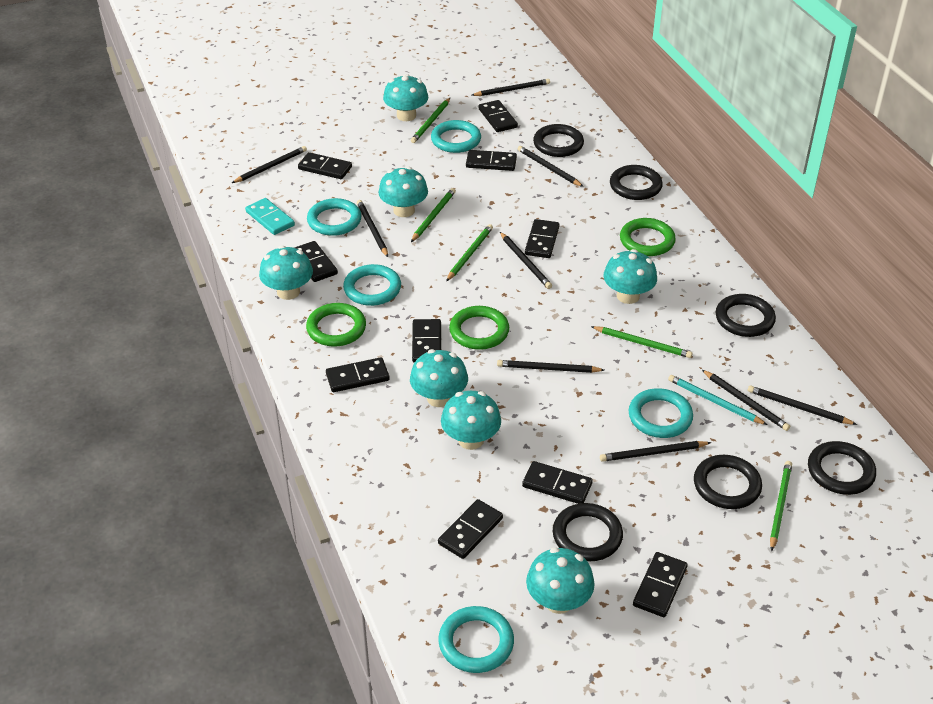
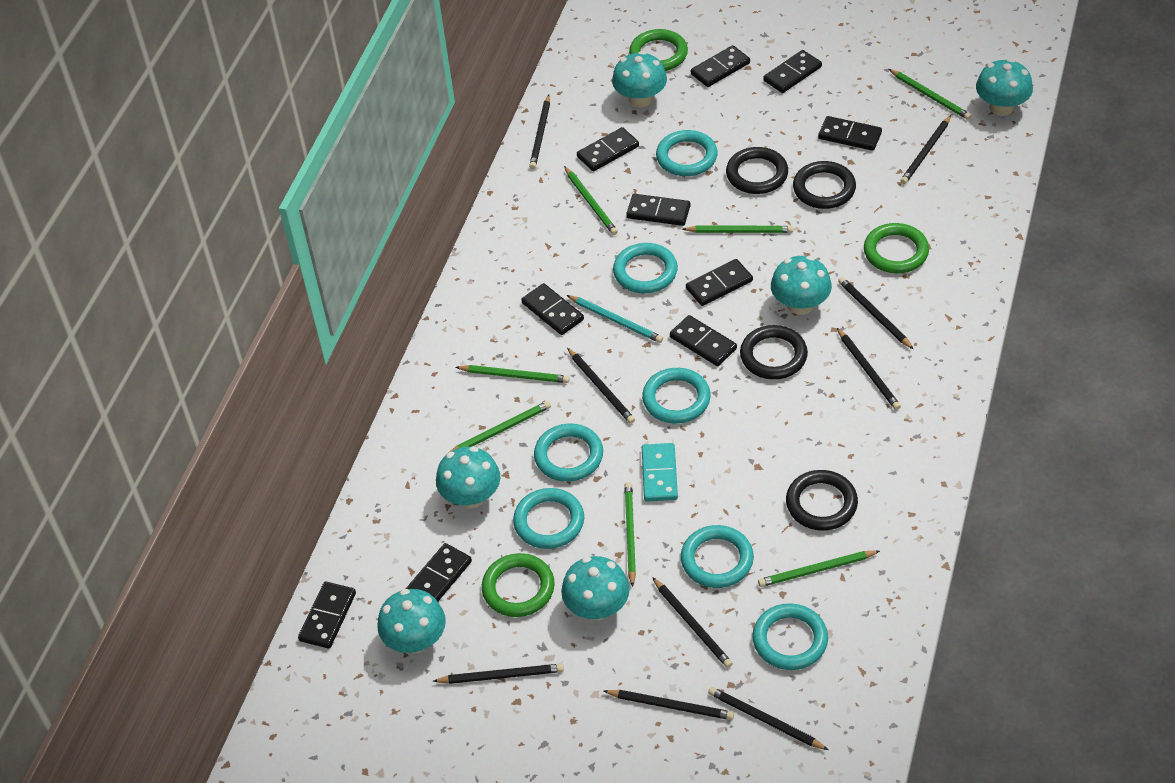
black ring: 6 -> 4
green pencil: 5 -> 7
turquoise mushroom: 7 -> 6
turquoise ring: 5 -> 7

